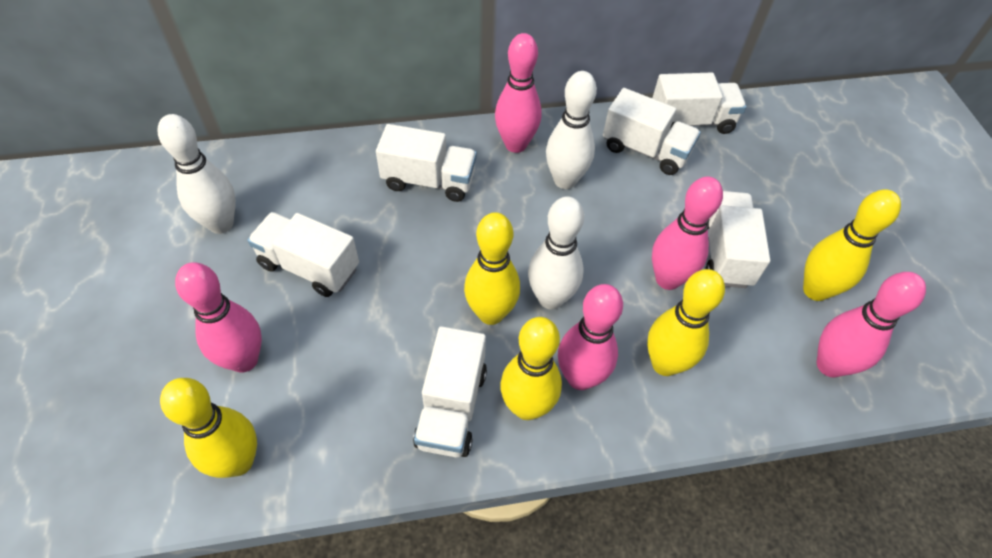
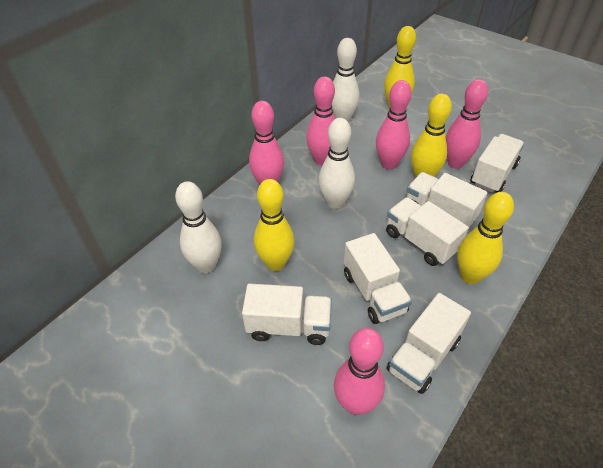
yellow bowling pin: 5 -> 4

